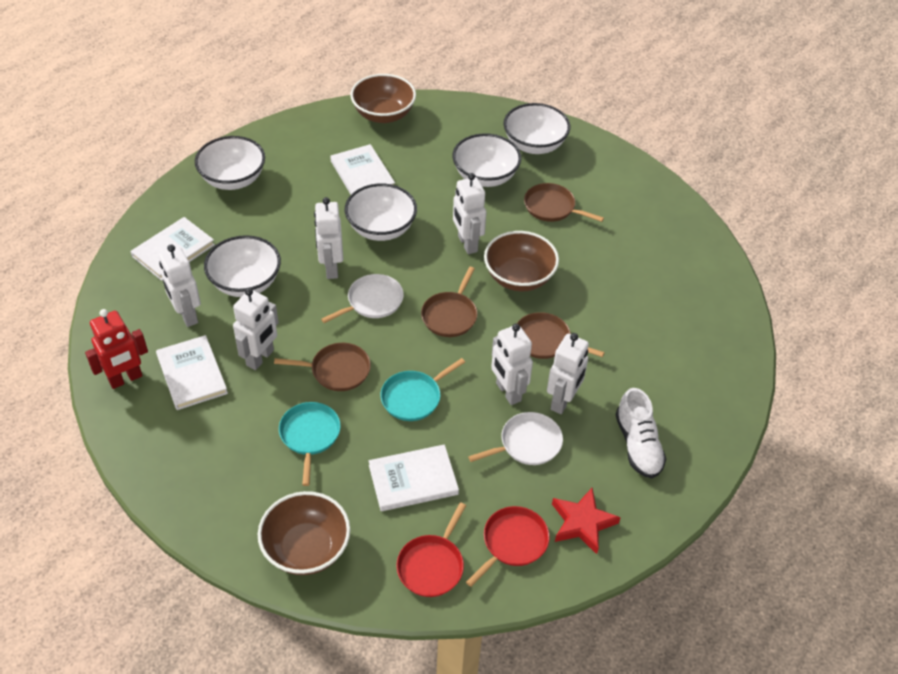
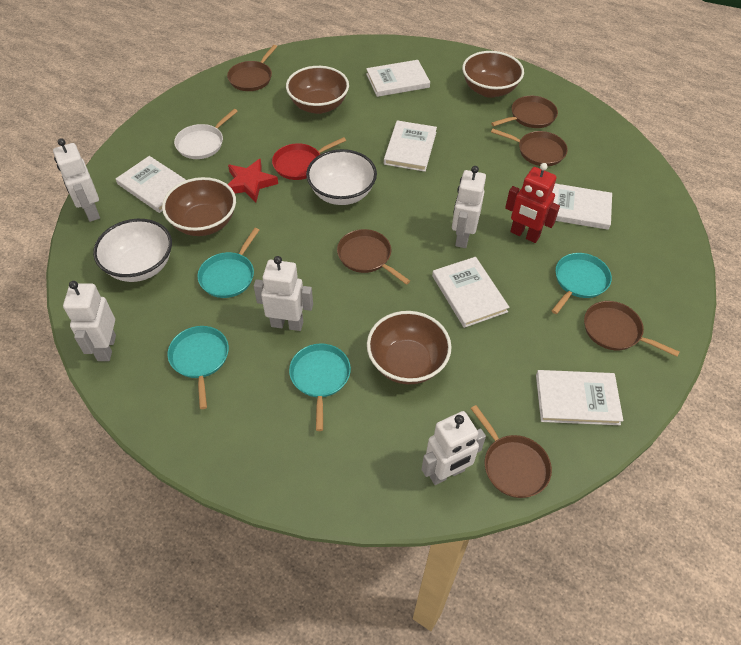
brown bowl: 3 -> 4
brown pan: 4 -> 6
red pan: 2 -> 1
turquoise pan: 2 -> 4
white book: 4 -> 6
white bowl: 5 -> 2
white pan: 2 -> 1
white robot: 6 -> 5
white shoe: 1 -> 0

